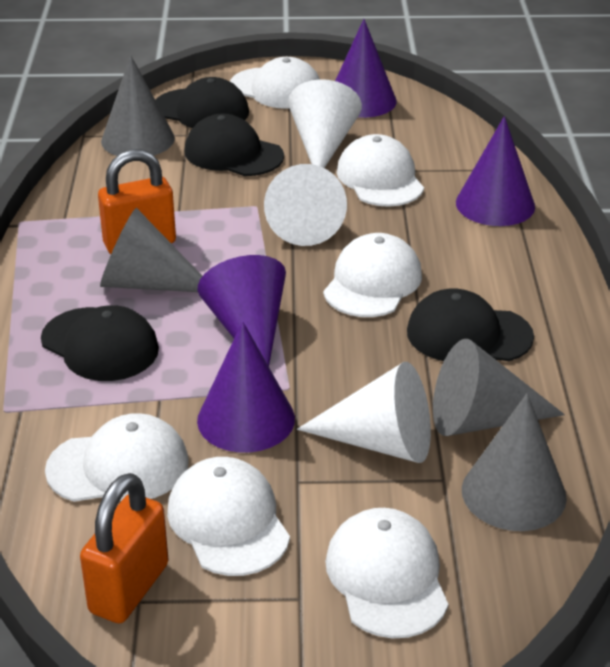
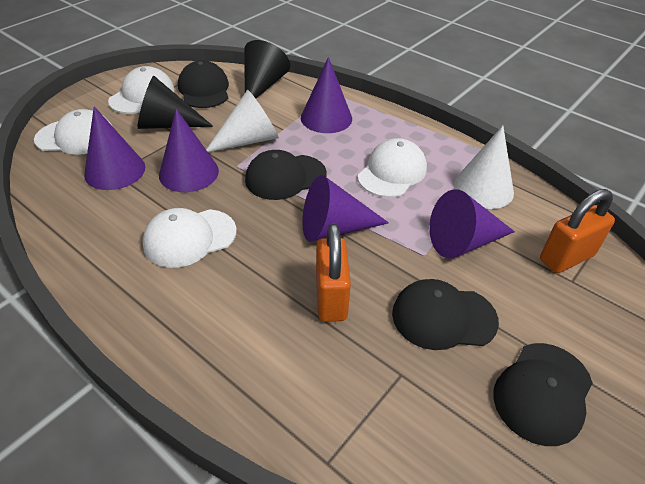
black cone: 0 -> 2
grey cone: 4 -> 0
purple cone: 4 -> 5
white cap: 6 -> 4
white cone: 3 -> 2

